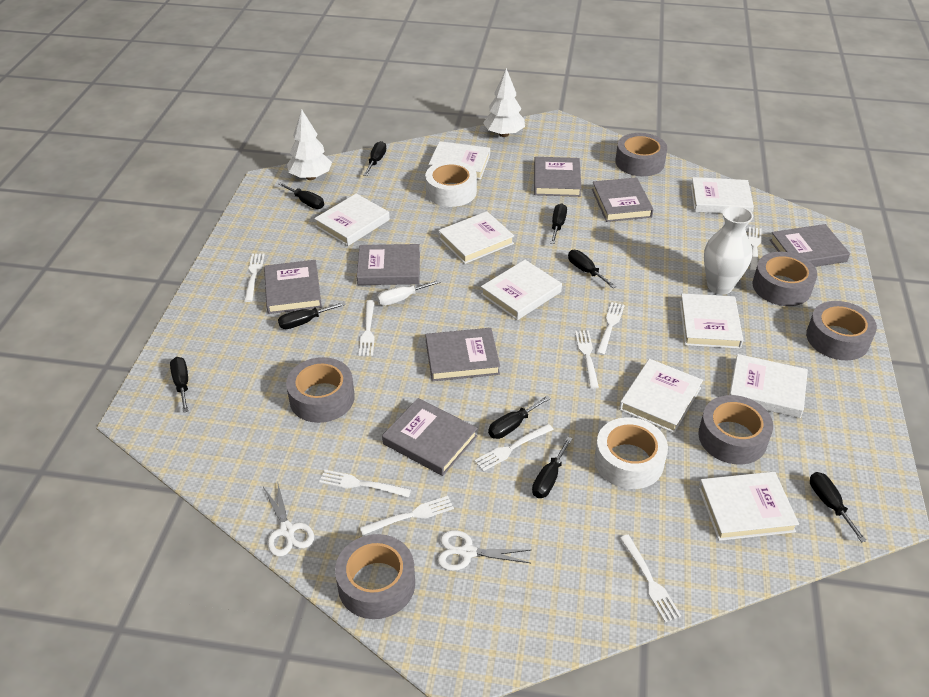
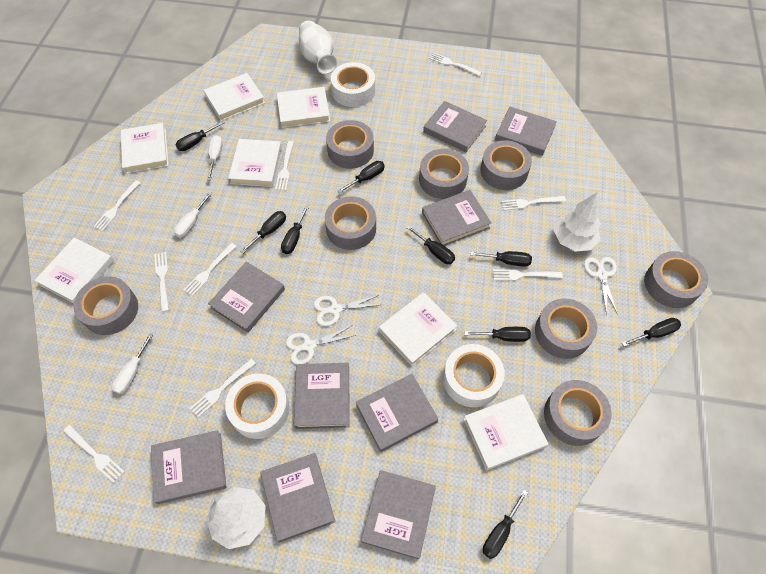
grey book: 7 -> 9
grey tape: 6 -> 8
white book: 9 -> 7
white scissors: 2 -> 3
white screwdriver: 1 -> 3
white tape: 2 -> 3

